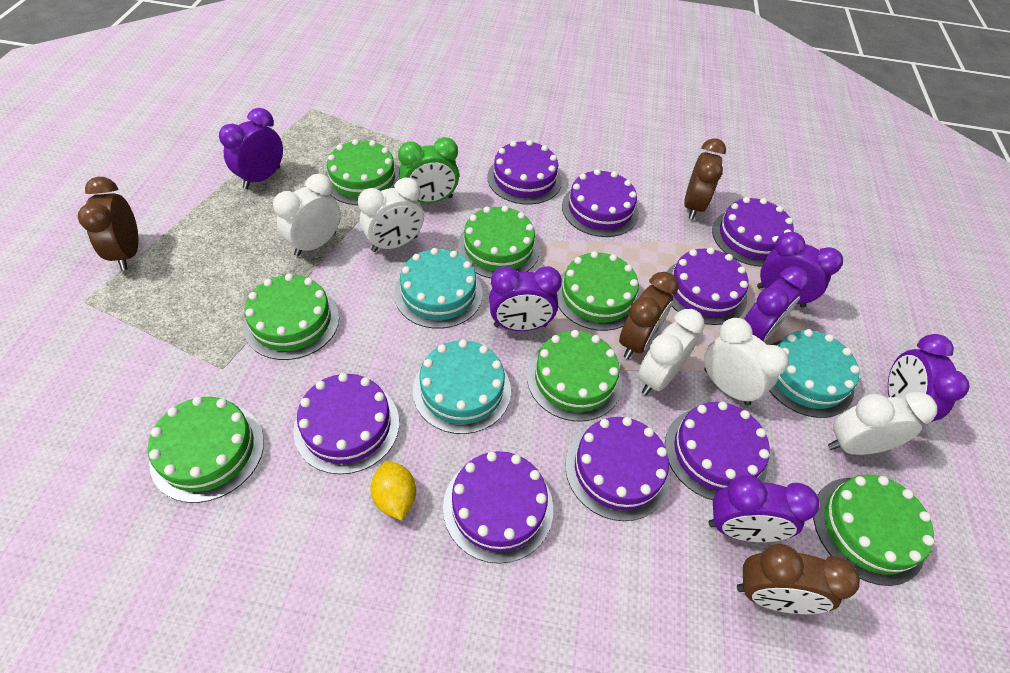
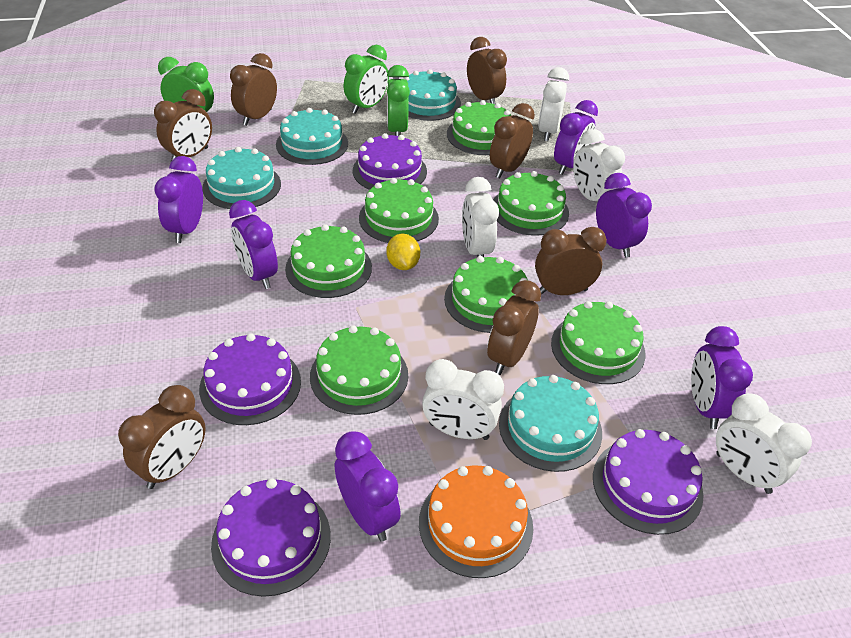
brown clock: 4 -> 7
green clock: 1 -> 3
orange cake: 0 -> 1
purple cake: 8 -> 4
turquoise cake: 3 -> 4

